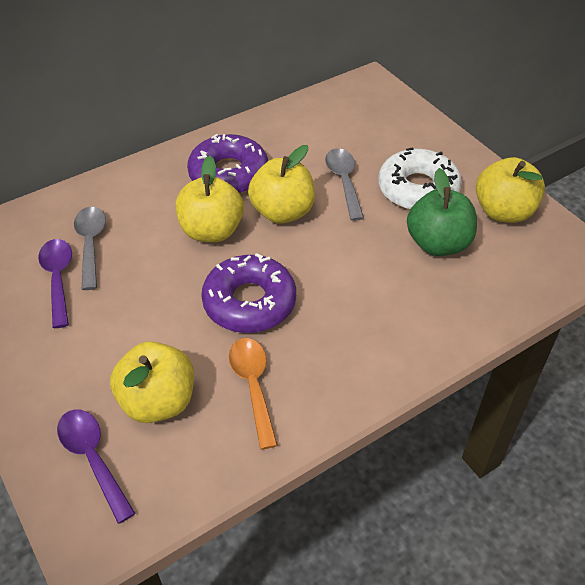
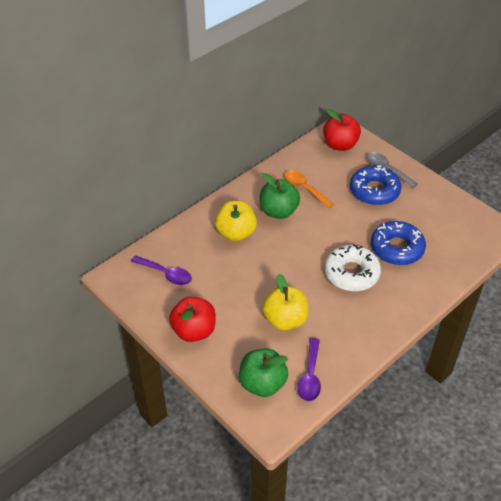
blue donut: 0 -> 2
green apple: 1 -> 2
grey spoon: 2 -> 1
purple donut: 2 -> 0
red apple: 0 -> 2
yellow apple: 4 -> 2

